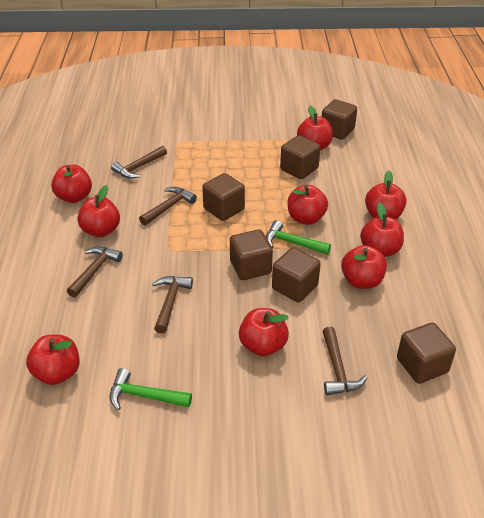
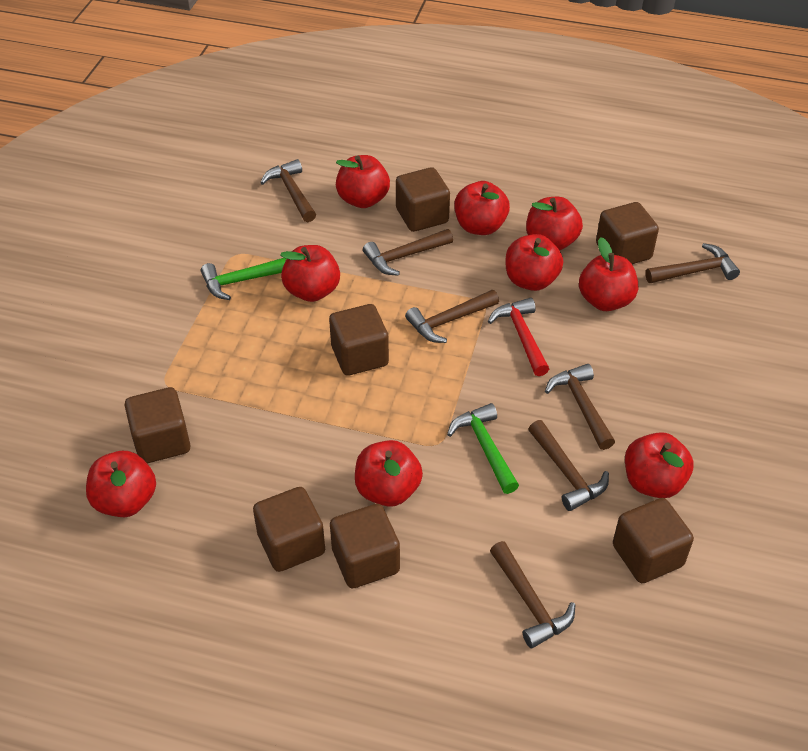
brown cube: 6 -> 7
brown hammer: 5 -> 7
red hammer: 0 -> 1

